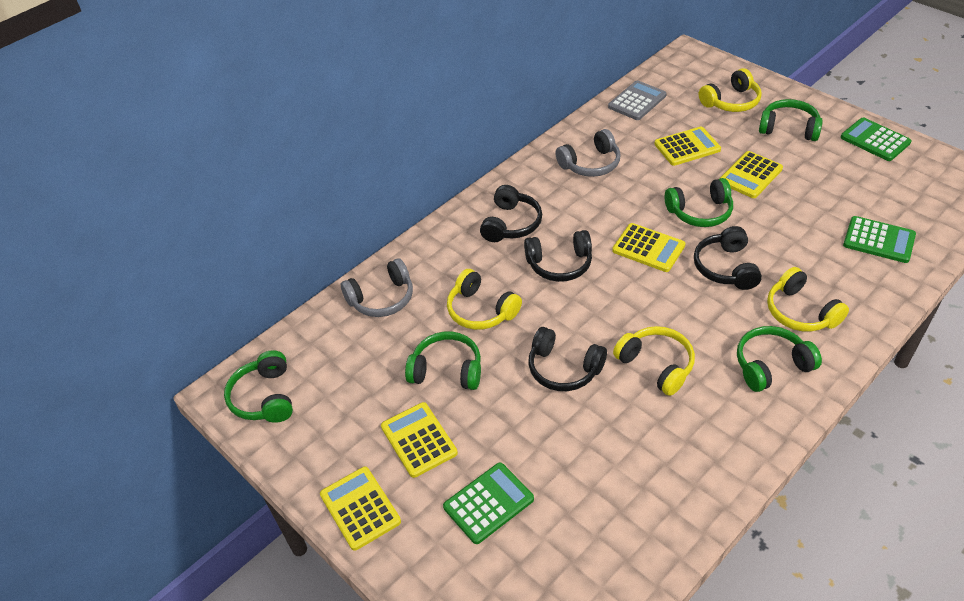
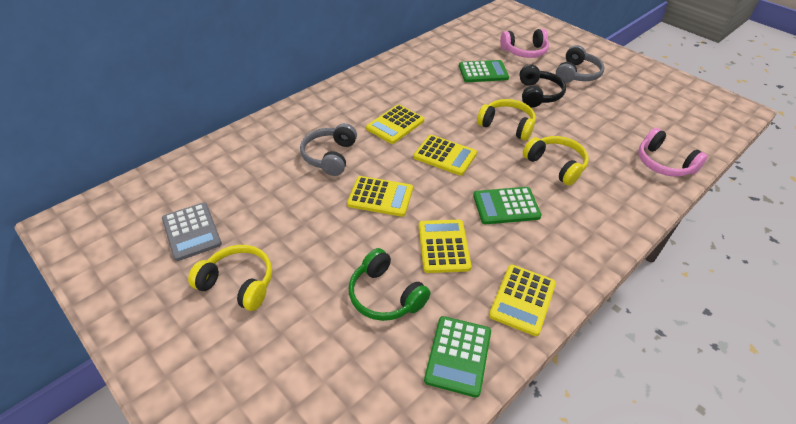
black headphones: 4 -> 1
green headphones: 5 -> 1
pink headphones: 0 -> 2
yellow headphones: 4 -> 3

